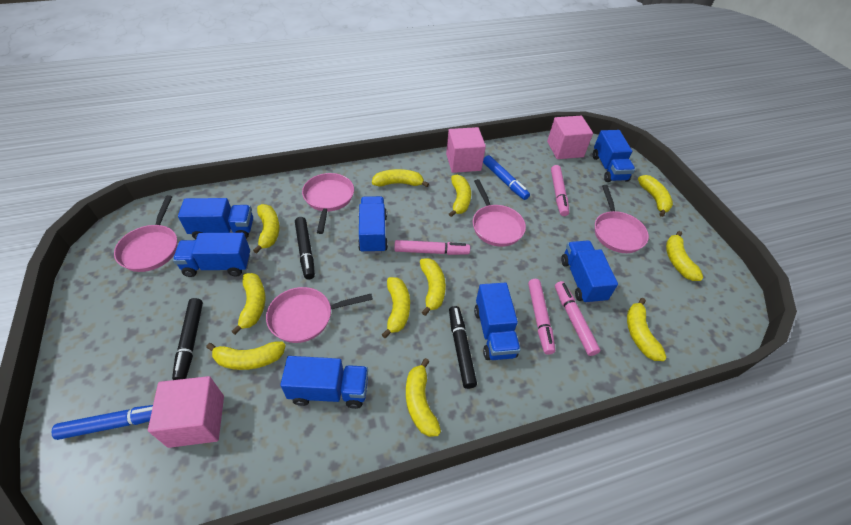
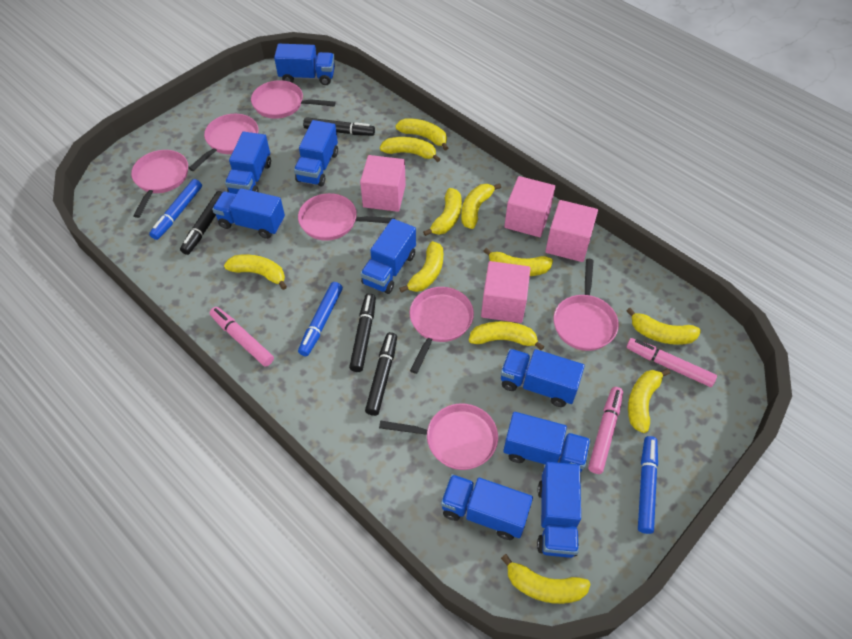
black marker: 3 -> 4
blue marker: 2 -> 3
blue truck: 7 -> 9
pink cube: 3 -> 4
pink marker: 4 -> 3
pink pan: 5 -> 7

